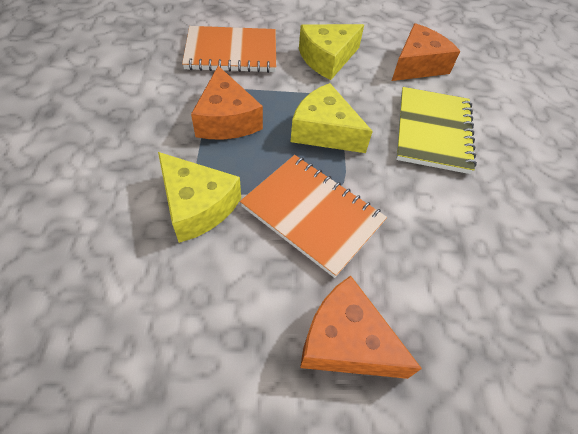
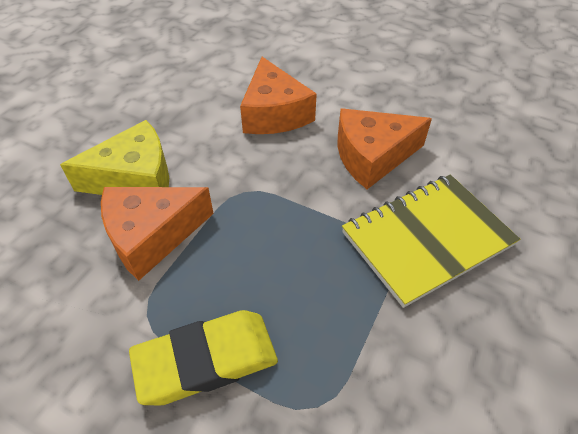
orange notebook: 2 -> 0
yellow cheese: 3 -> 1
yellow eraser: 0 -> 1

